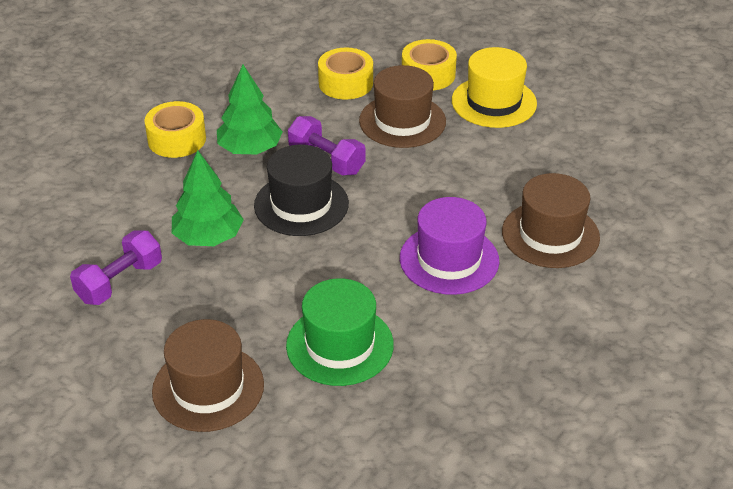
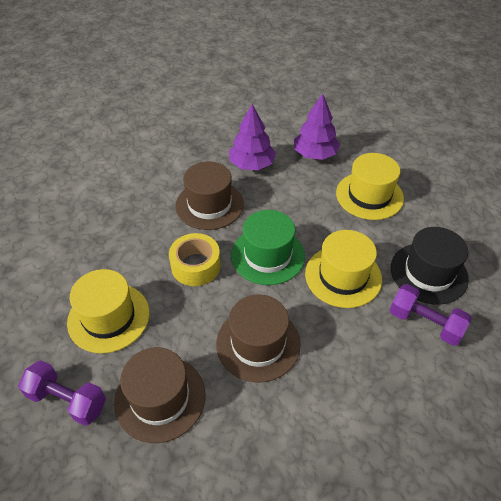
green tree: 2 -> 0
purple hat: 1 -> 0
purple tree: 0 -> 2
yellow hat: 1 -> 3
yellow tape: 3 -> 1

